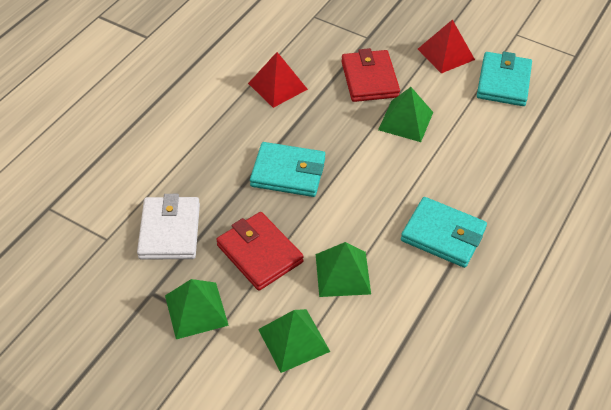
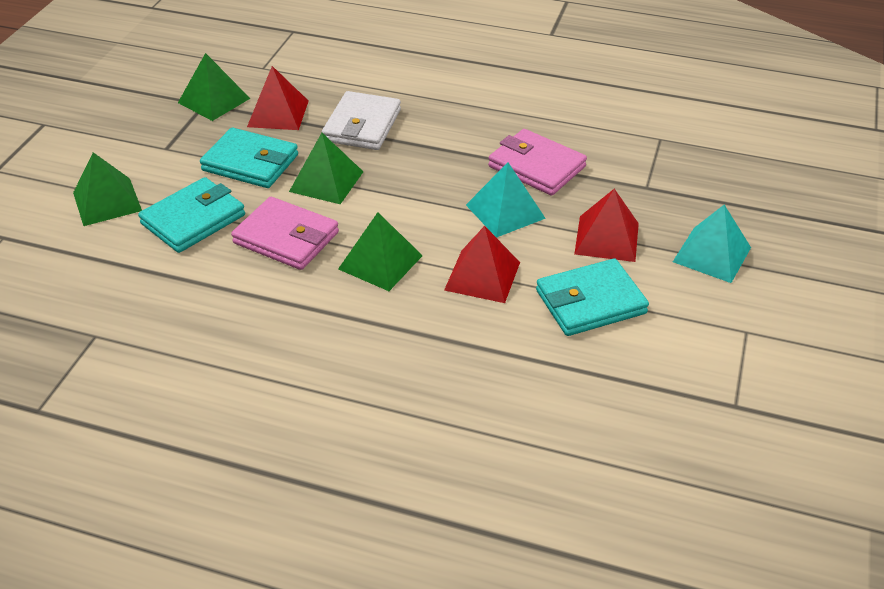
pink wallet: 0 -> 2
red pyramid: 2 -> 3
red wallet: 2 -> 0
turquoise pyramid: 0 -> 2

